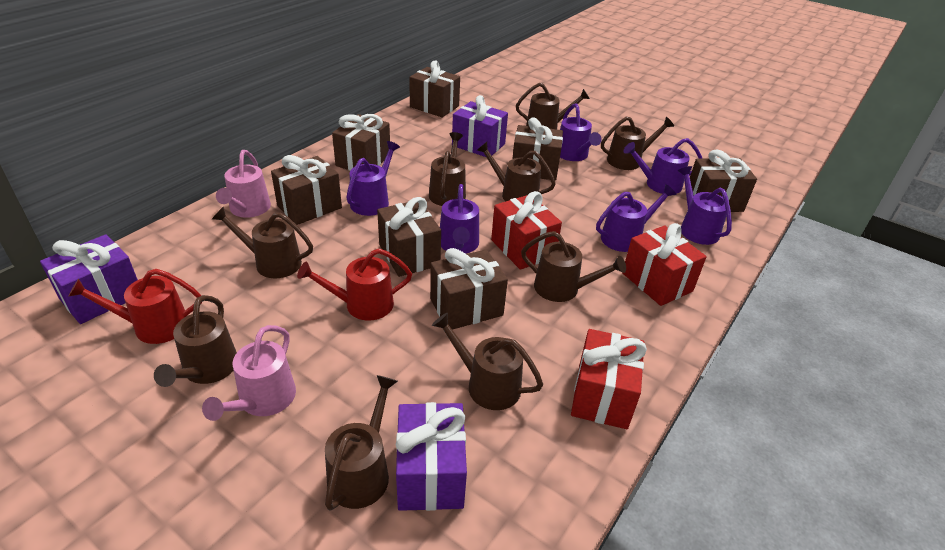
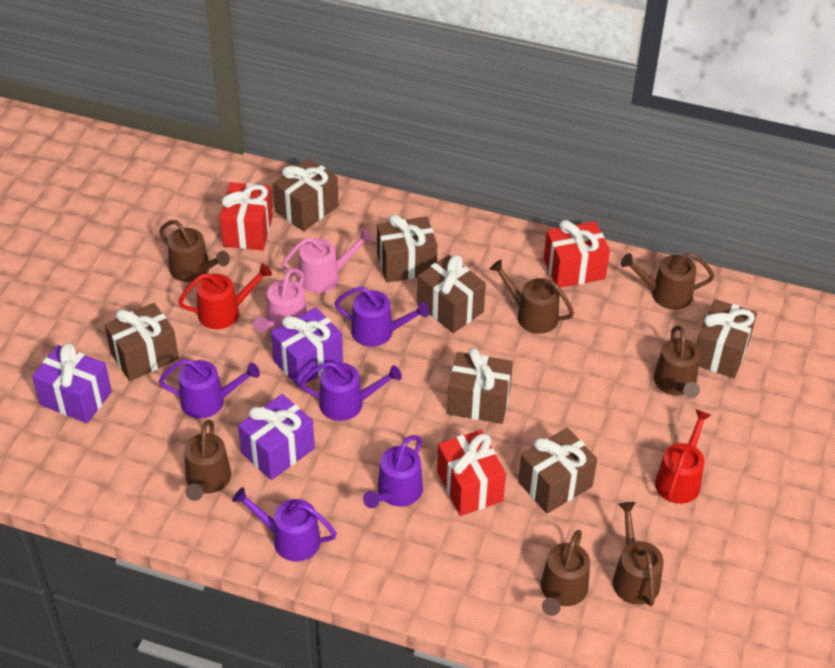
brown watering can: 9 -> 7
purple watering can: 6 -> 5

